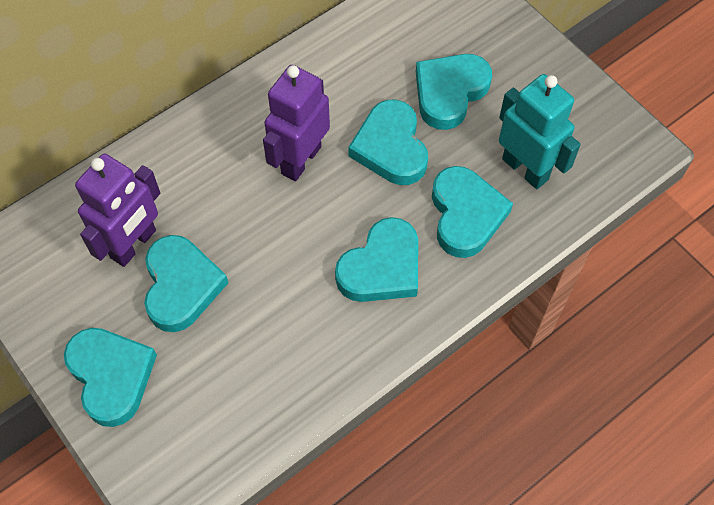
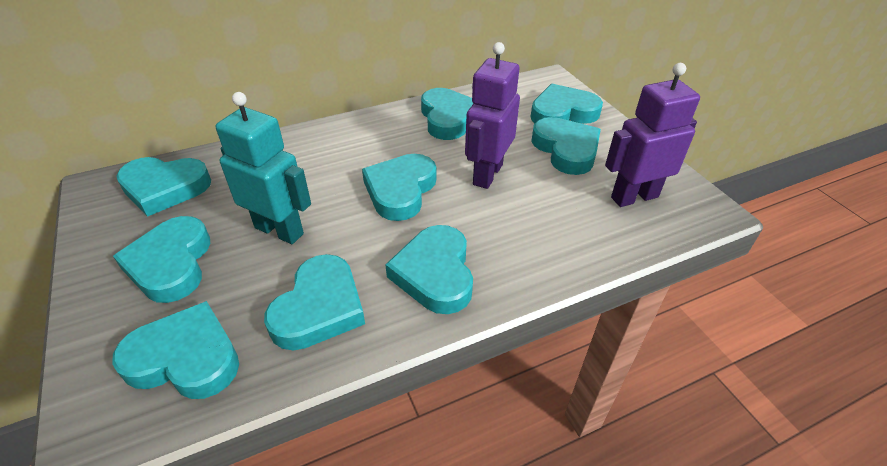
turquoise heart: 6 -> 9

